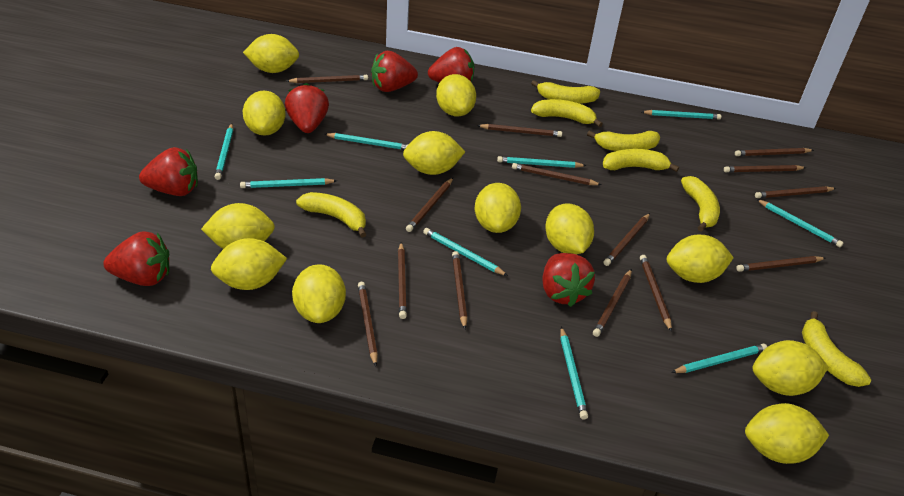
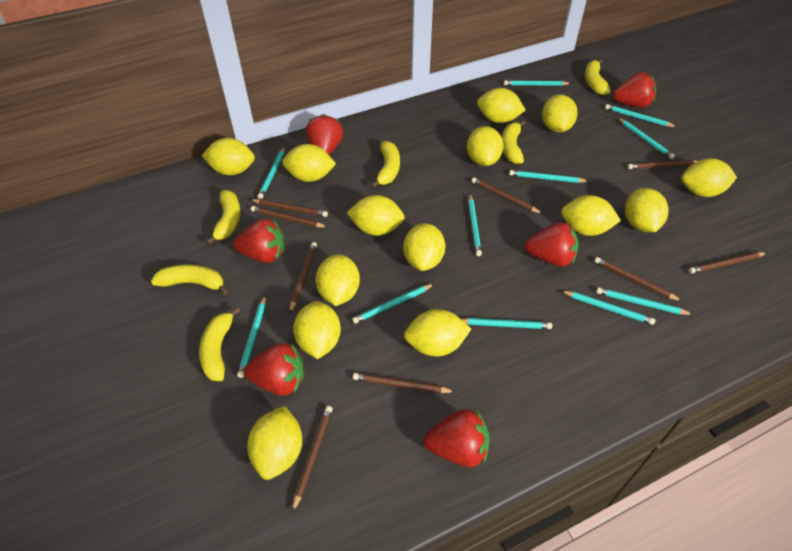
brown pencil: 14 -> 9
turquoise pencil: 9 -> 11
yellow banana: 7 -> 6
yellow lemon: 12 -> 14

